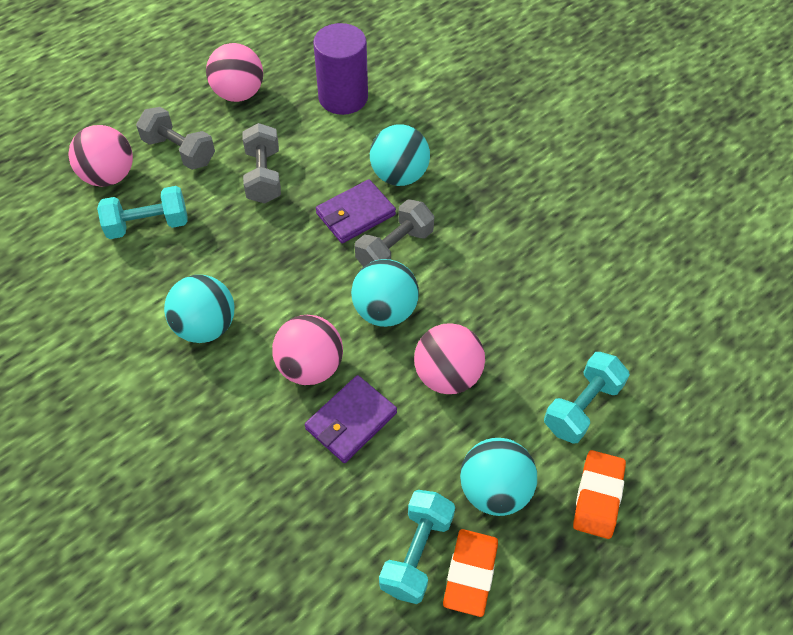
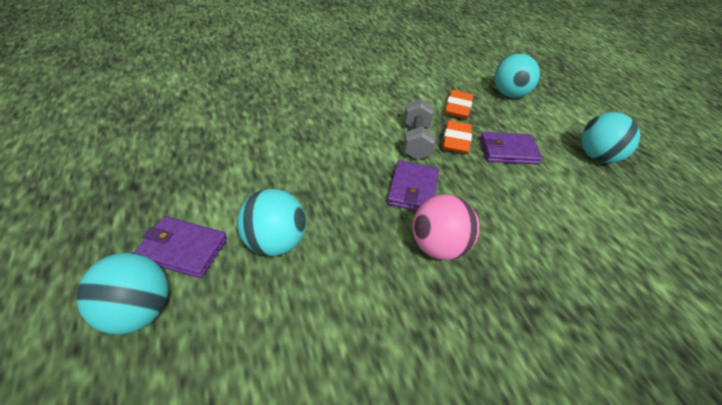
grey dumbbell: 3 -> 1
pink ball: 4 -> 1
purple cylinder: 1 -> 0
purple wallet: 2 -> 3
turquoise dumbbell: 3 -> 0

